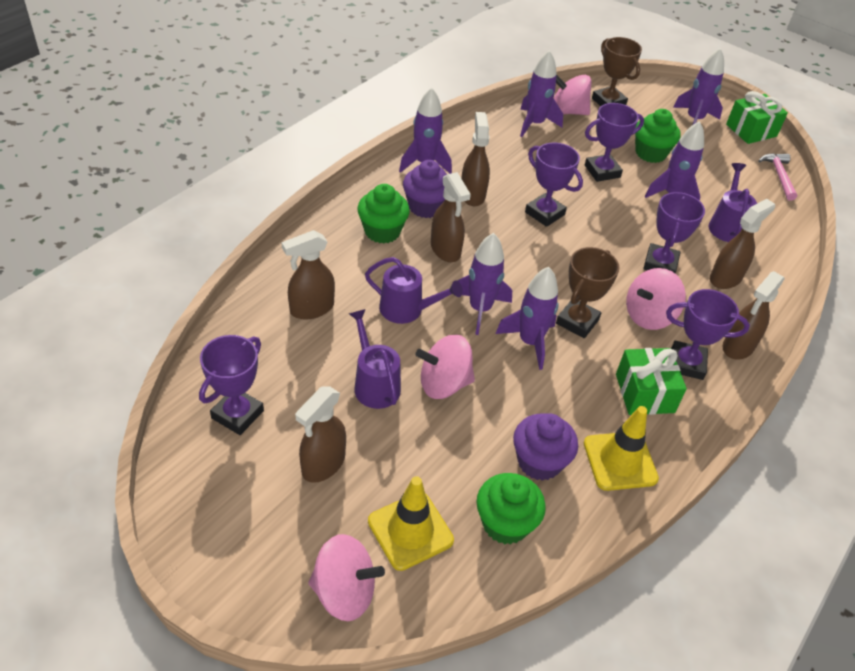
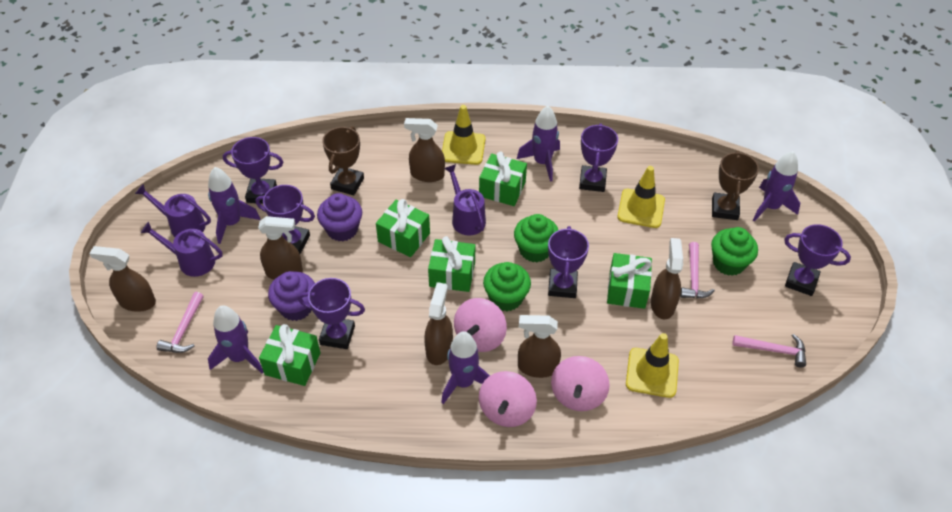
green gift: 2 -> 5
pink hammer: 1 -> 3
pink spinning top: 4 -> 3
purple rocket: 6 -> 5
purple trophy: 5 -> 6
yellow traffic cone: 2 -> 3

